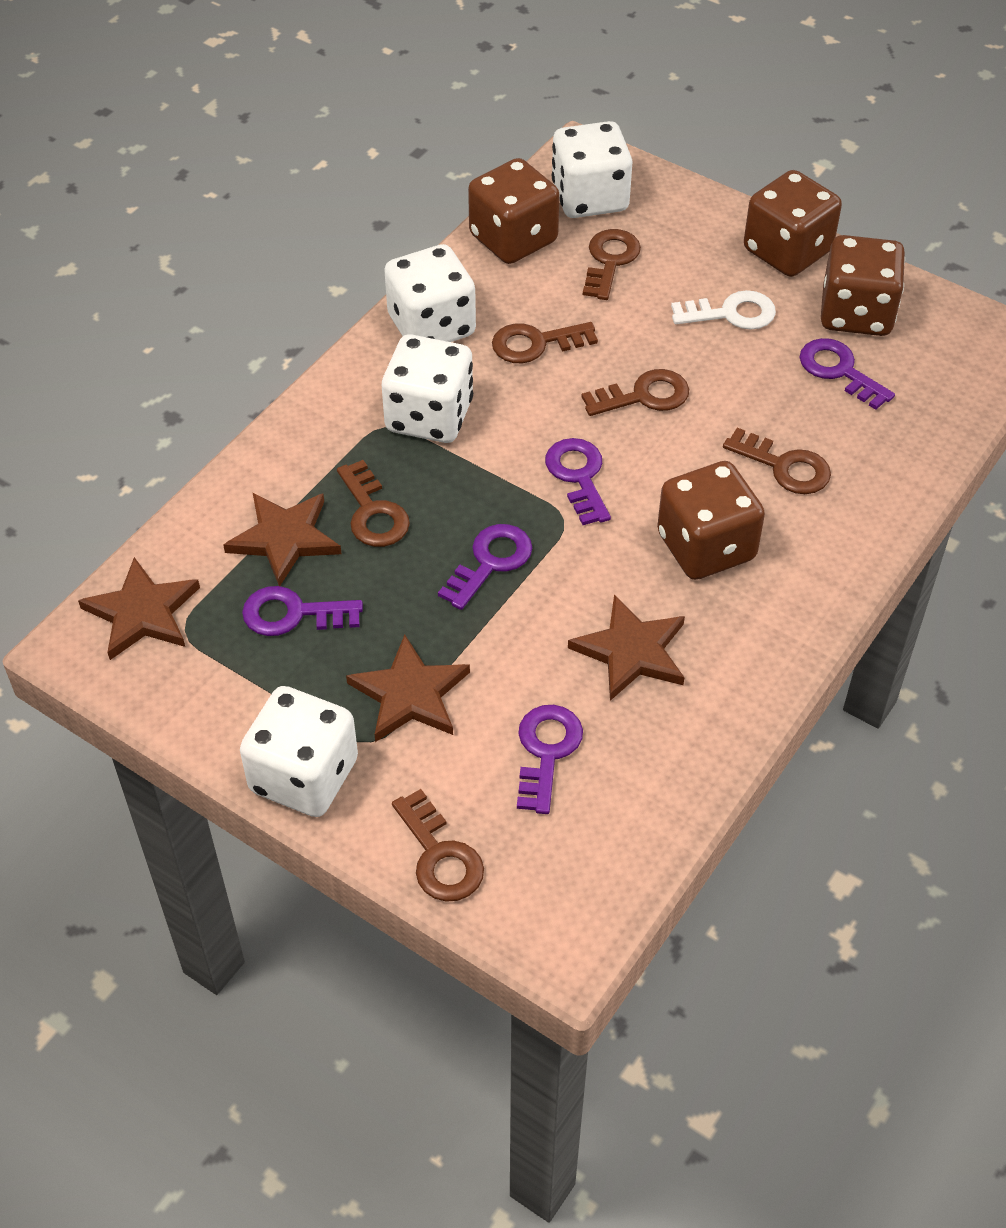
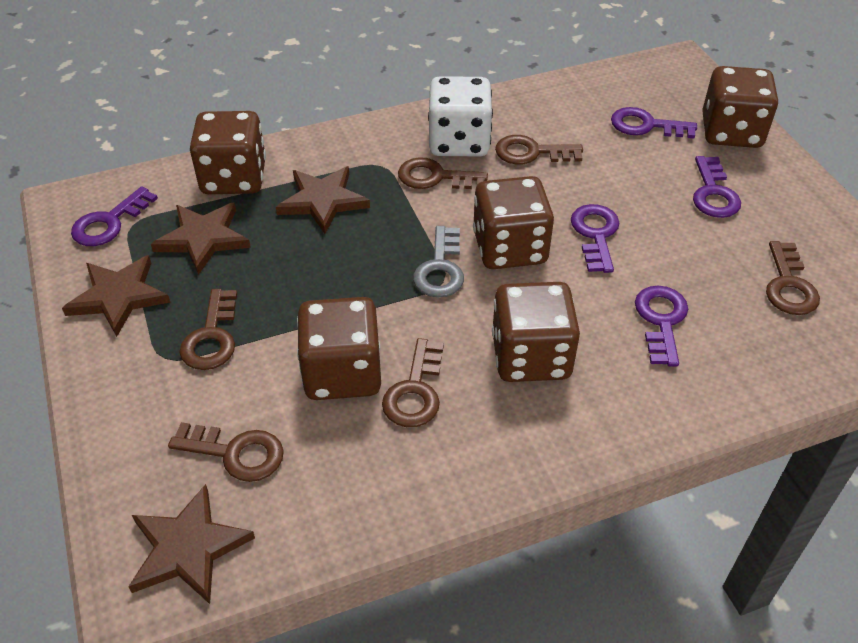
brown dice: 4 -> 5
grey key: 0 -> 1
white dice: 4 -> 1
white key: 1 -> 0

